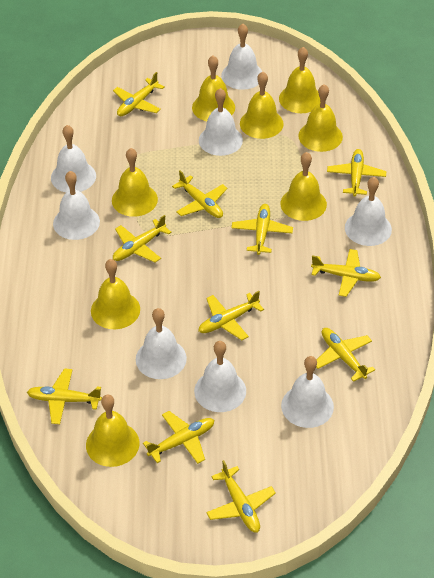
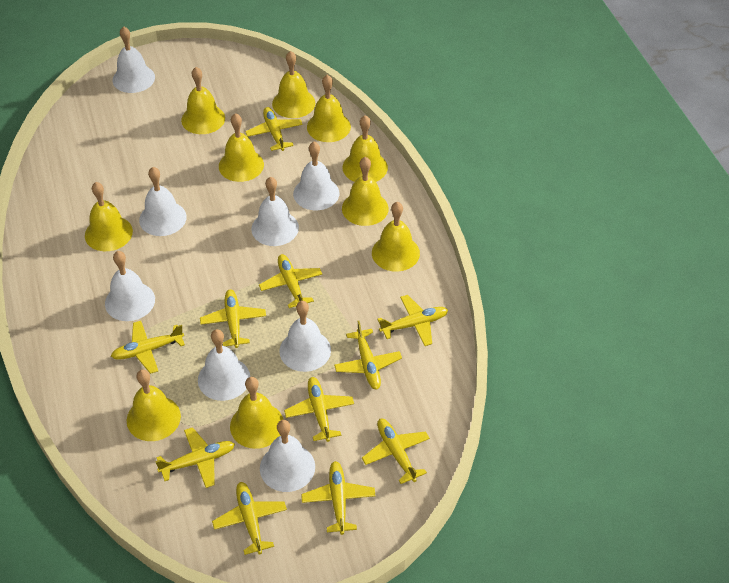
yellow bell: 8 -> 10

